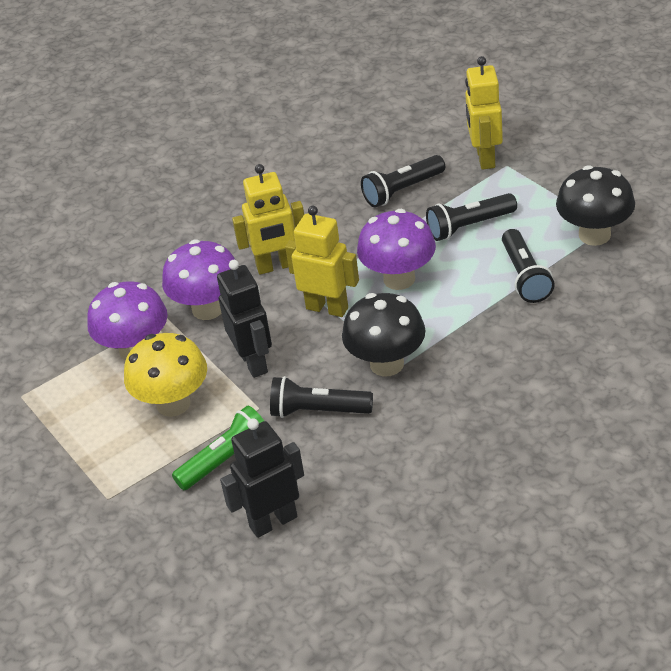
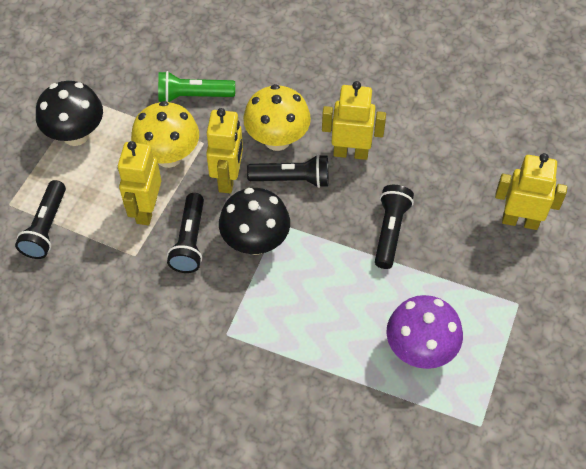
black robot: 2 -> 0
purple mushroom: 3 -> 1
yellow mushroom: 1 -> 2
yellow robot: 3 -> 4

